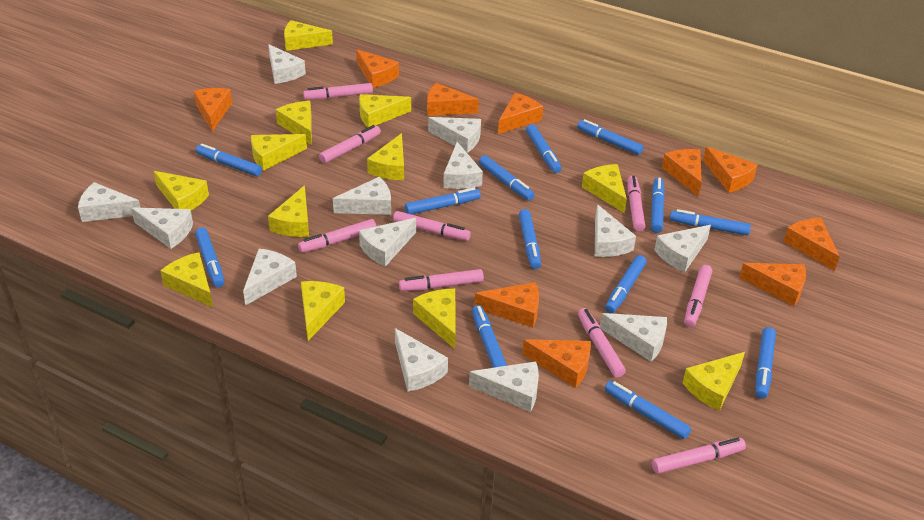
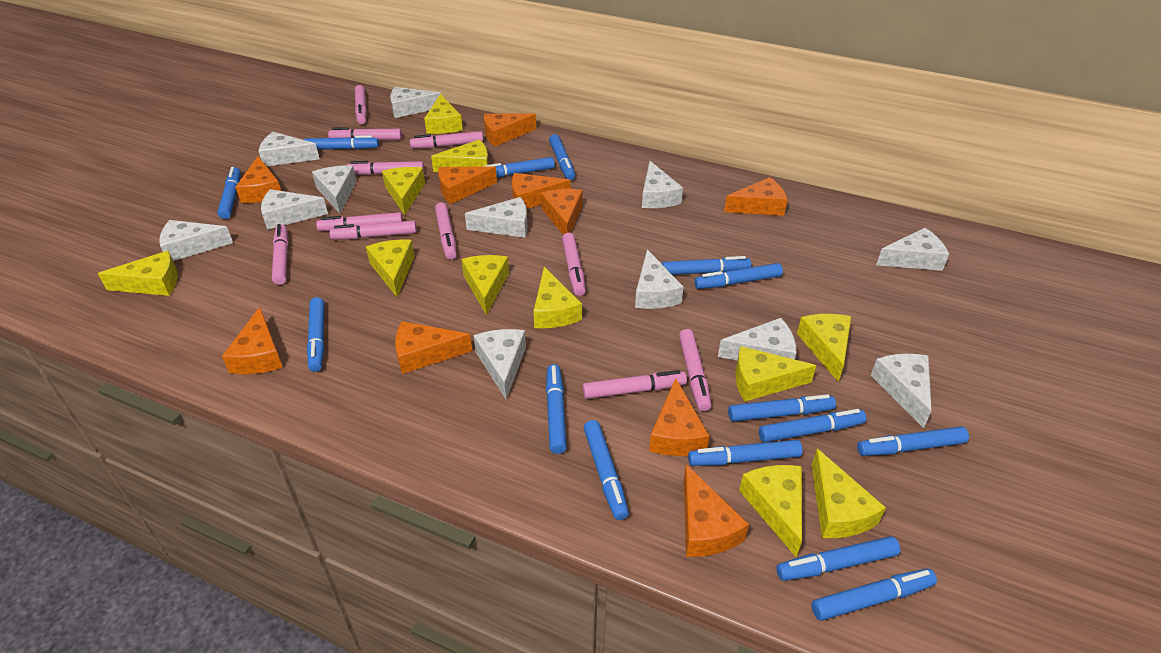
blue marker: 13 -> 15
pink marker: 9 -> 11
white cheese: 13 -> 12
yellow cheese: 12 -> 11

